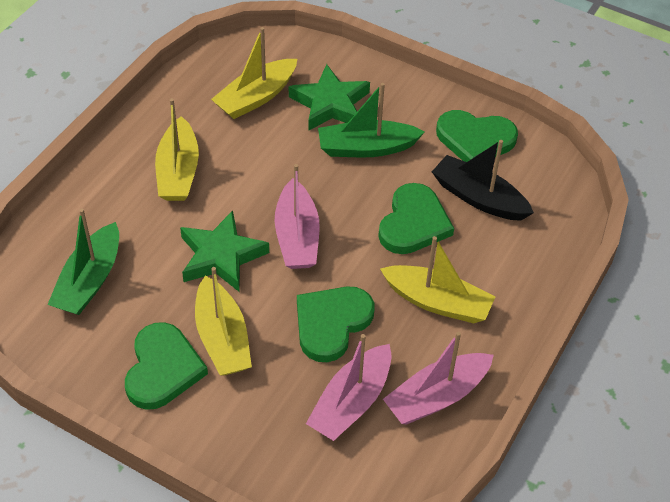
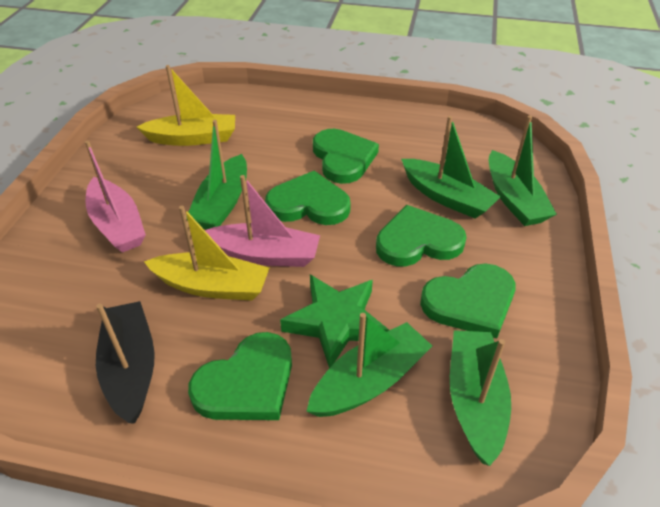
green boat: 2 -> 5
green heart: 4 -> 5
green star: 2 -> 1
pink boat: 3 -> 2
yellow boat: 4 -> 2

